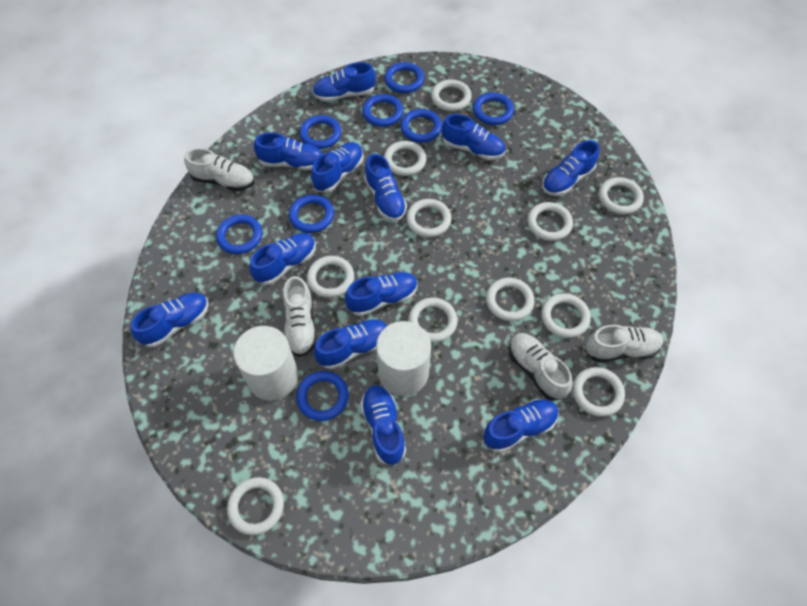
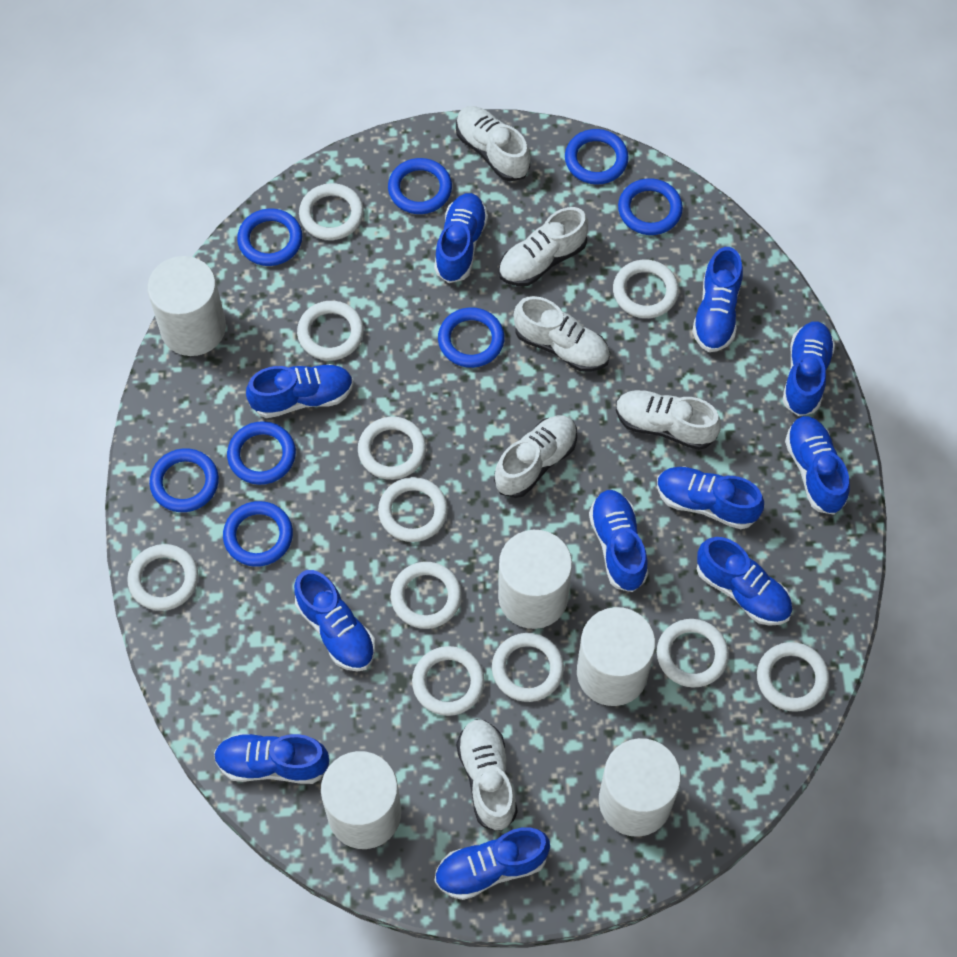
blue shoe: 12 -> 11
white cylinder: 2 -> 5
white shoe: 4 -> 6

